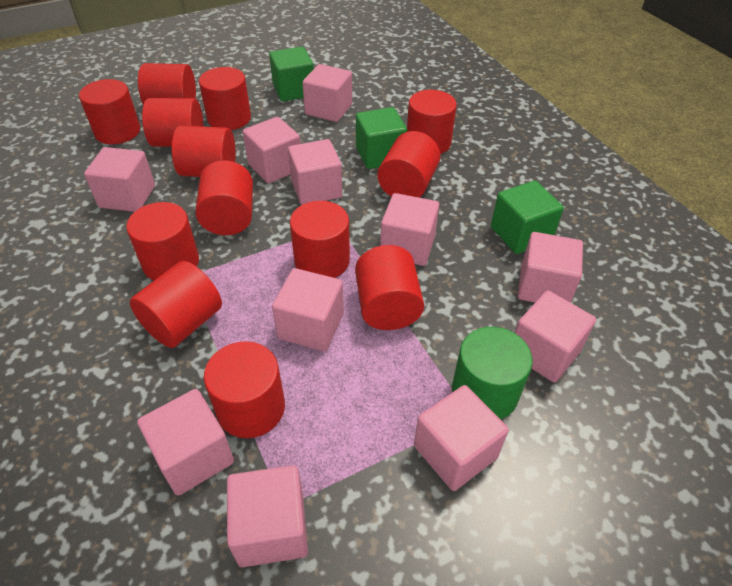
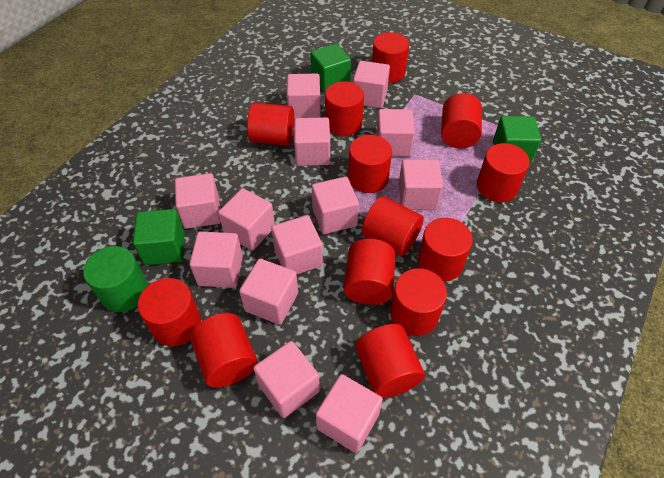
pink cube: 11 -> 13

